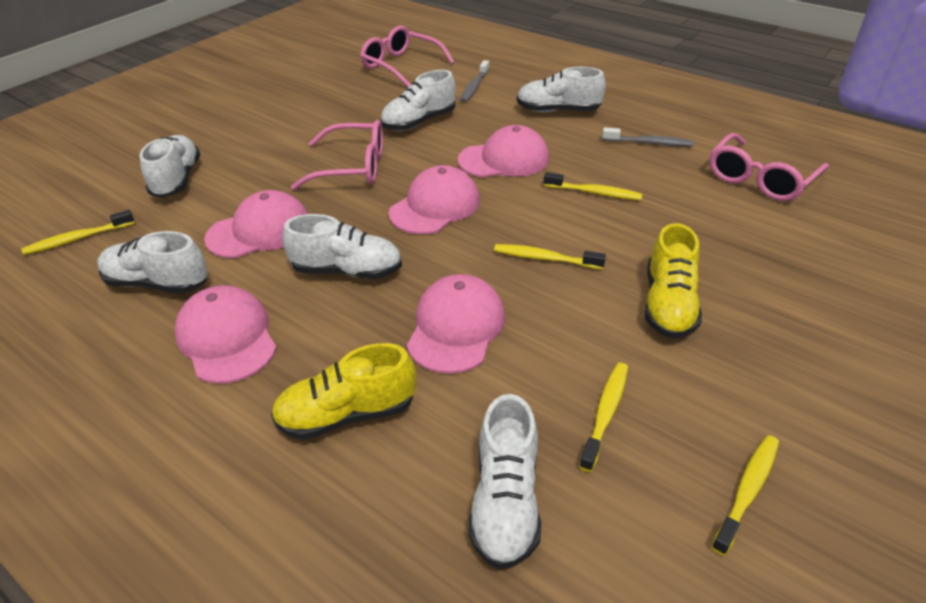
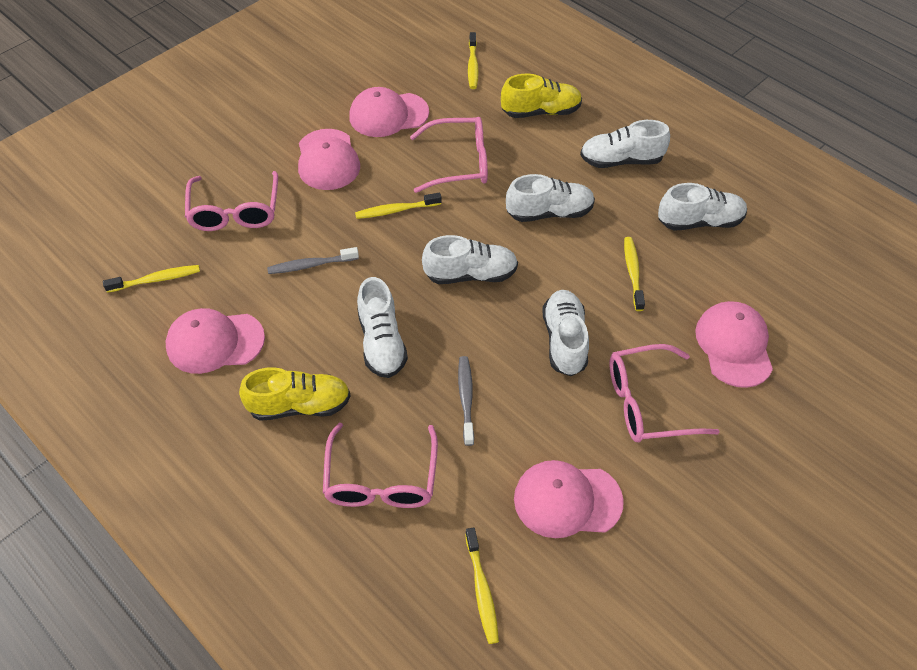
pink glasses: 3 -> 4

